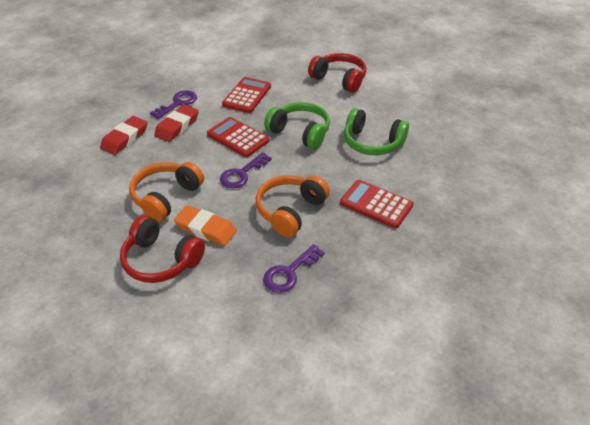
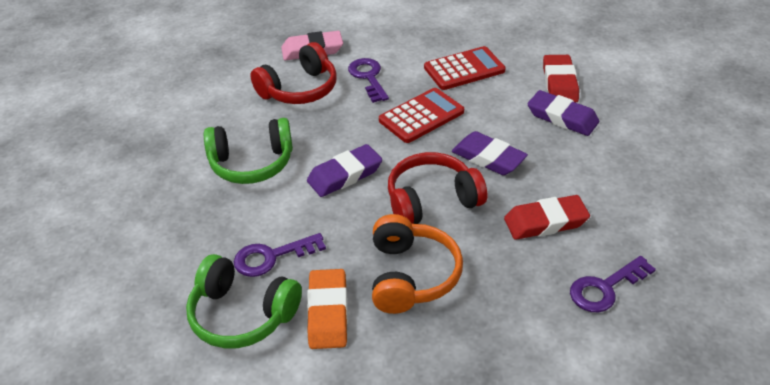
orange headphones: 2 -> 1
pink eraser: 0 -> 1
purple eraser: 0 -> 3
red calculator: 3 -> 2

